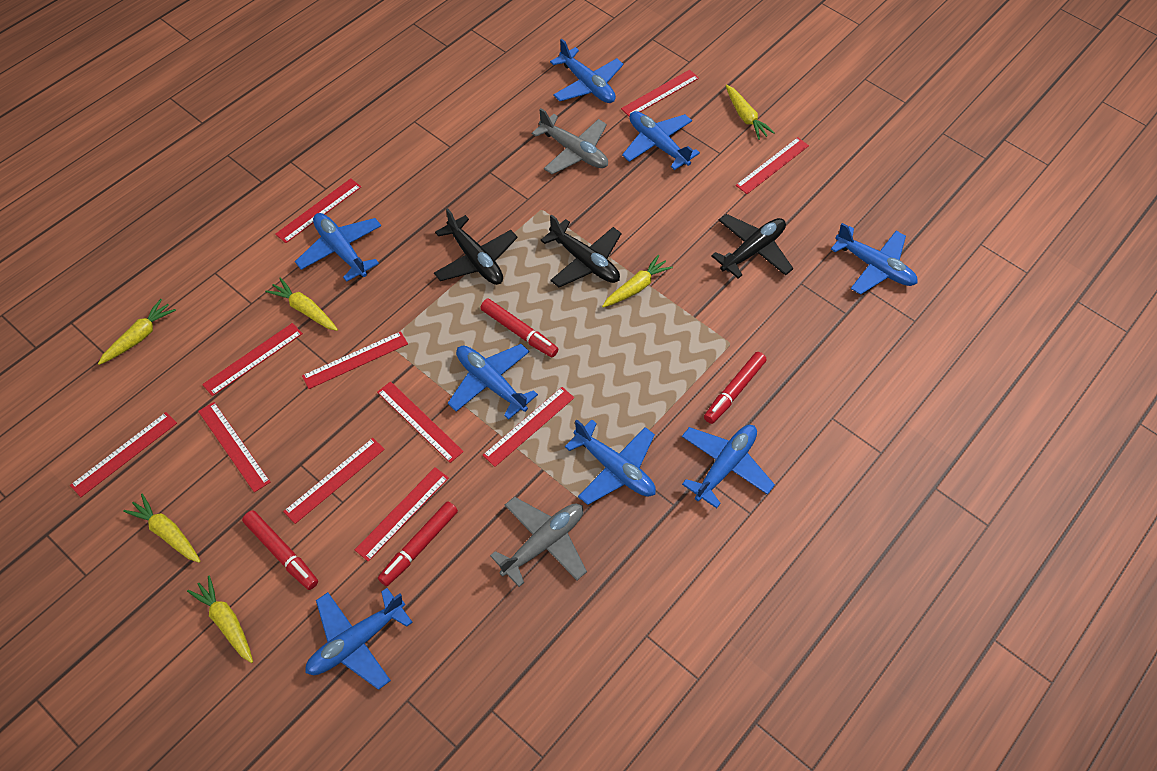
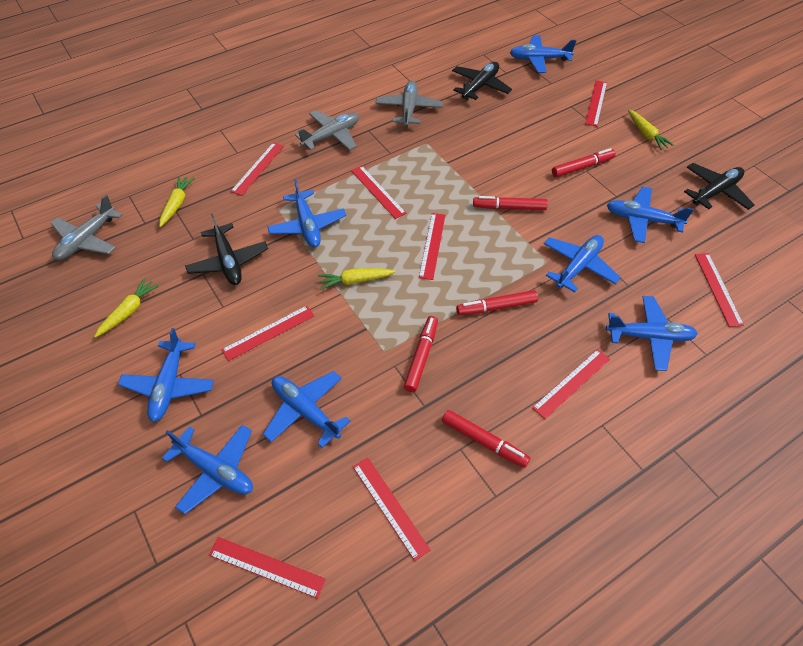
grey plane: 2 -> 3
red marker: 4 -> 5
red ruler: 11 -> 9
yellow carrot: 6 -> 4

